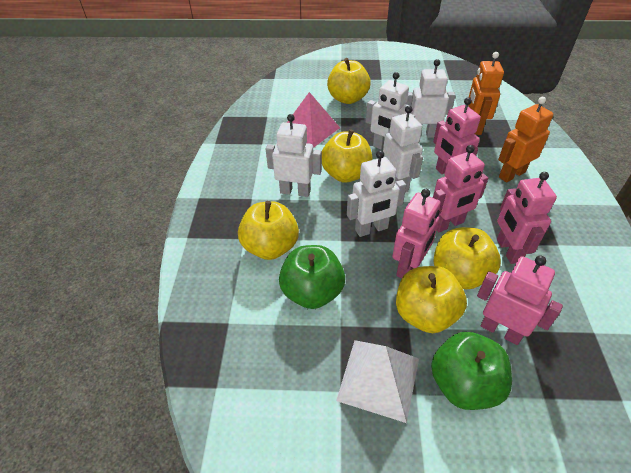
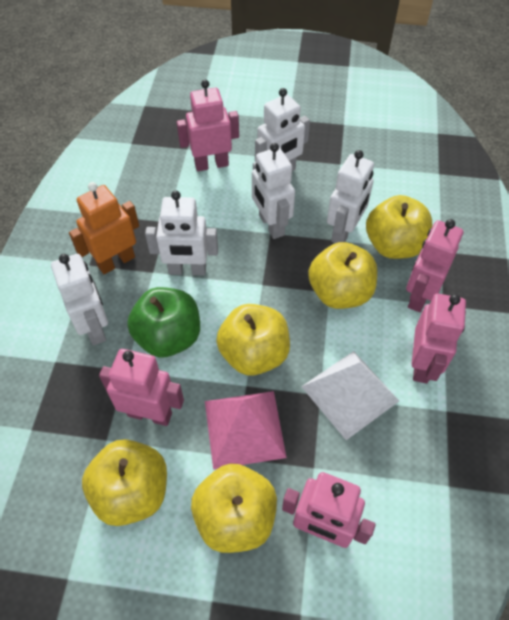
green apple: 2 -> 1
orange robot: 2 -> 1

